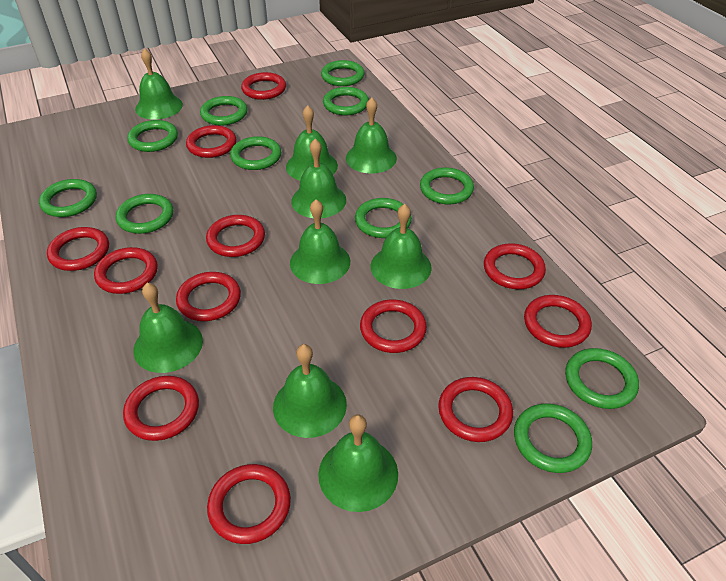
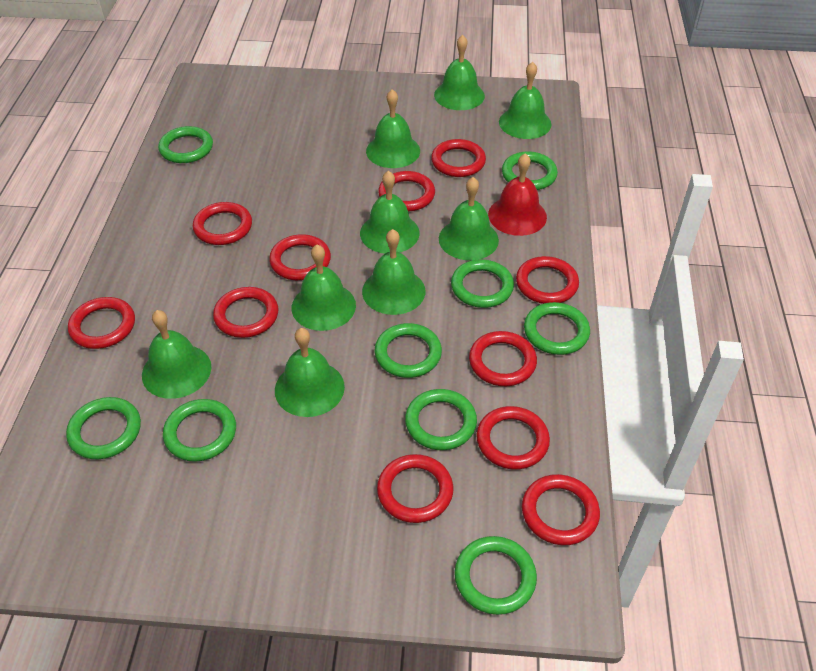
green ring: 11 -> 9
red bell: 0 -> 1
red ring: 12 -> 11

